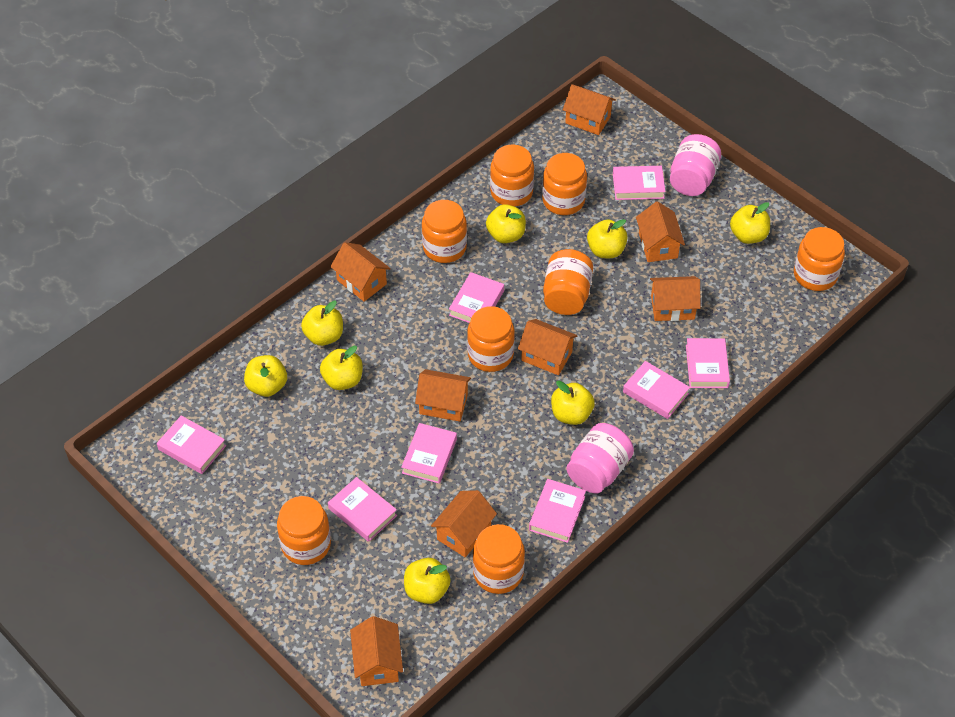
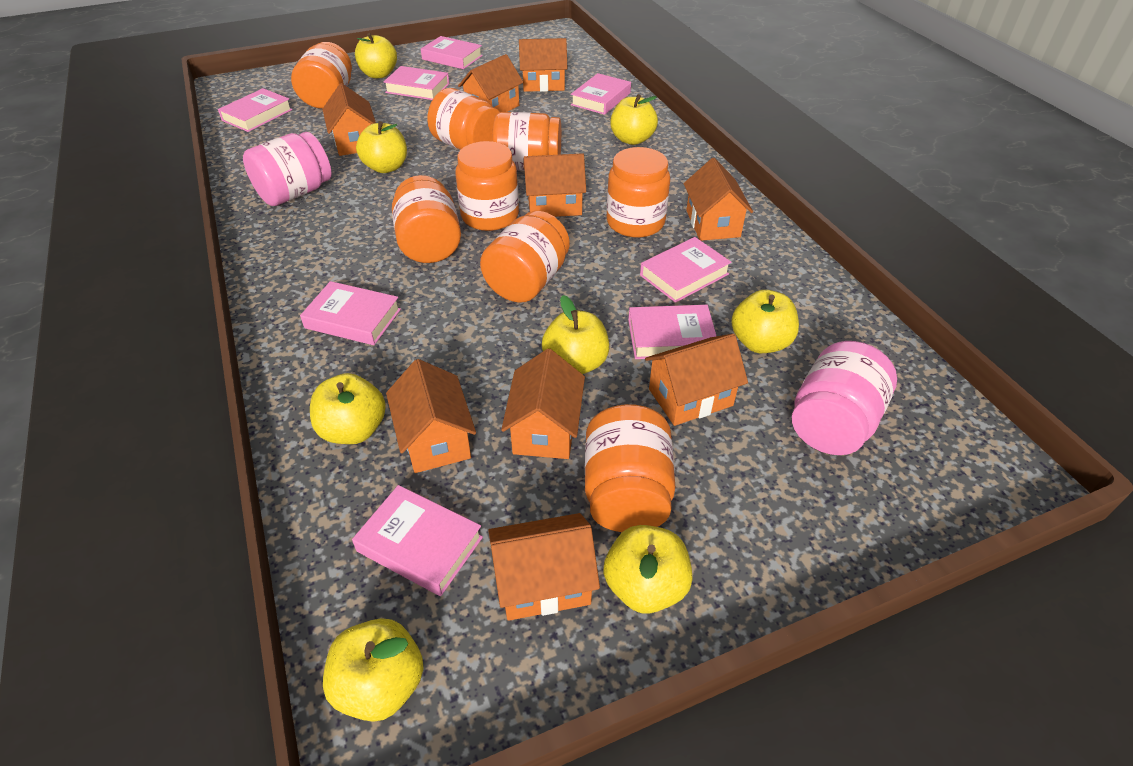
orange house: 8 -> 9

